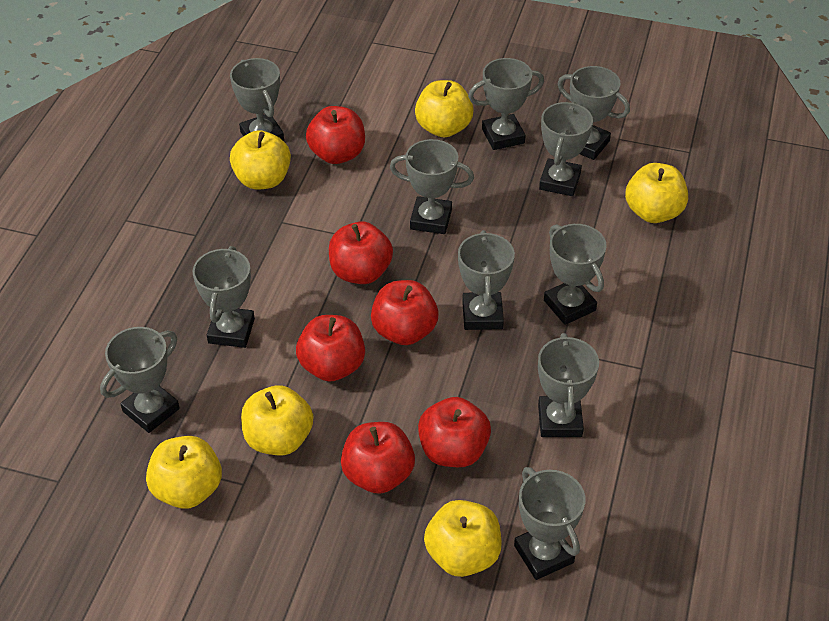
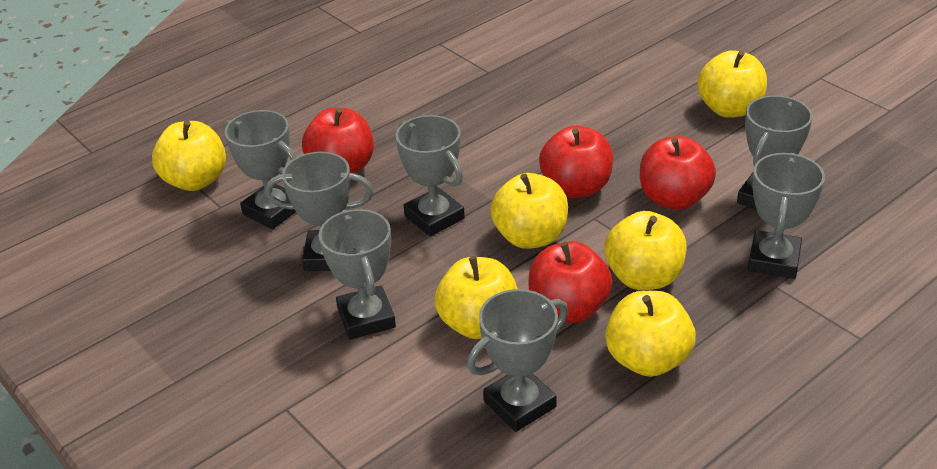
grey trophy: 11 -> 7
red apple: 6 -> 4

